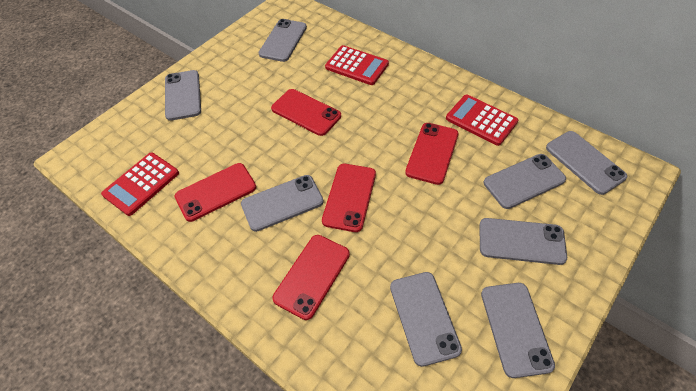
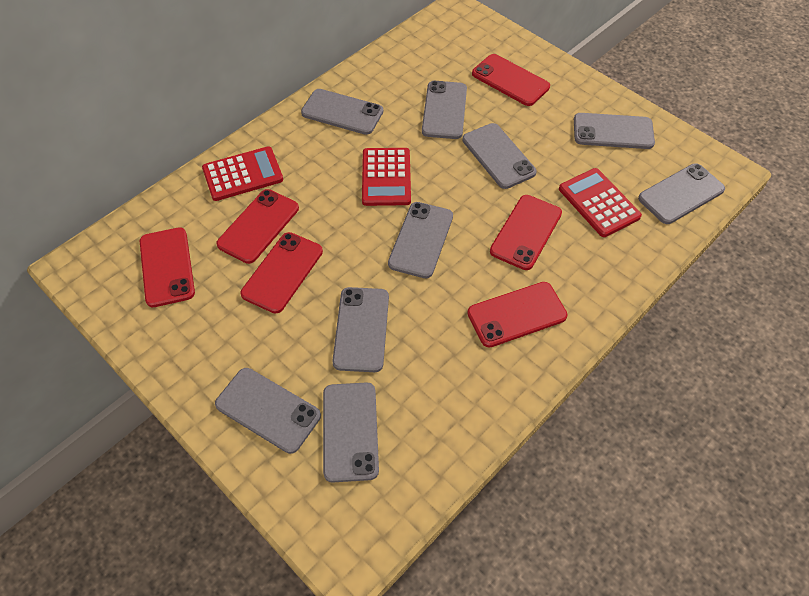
grey phone: 8 -> 9
red phone: 5 -> 6

